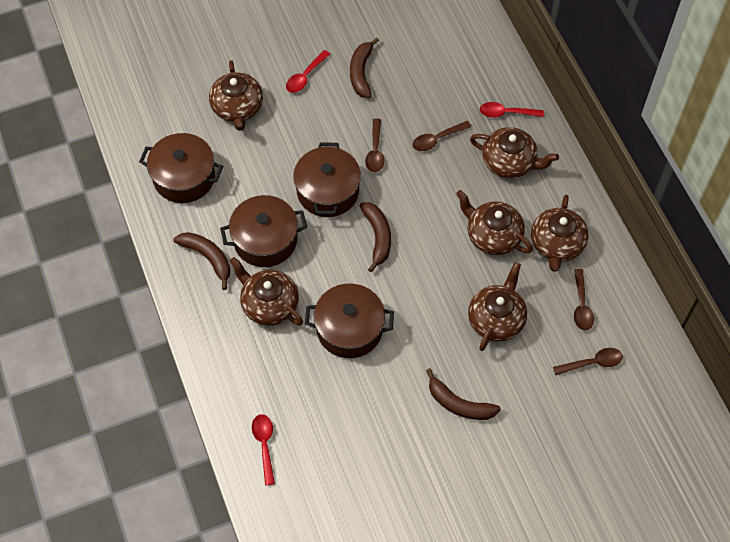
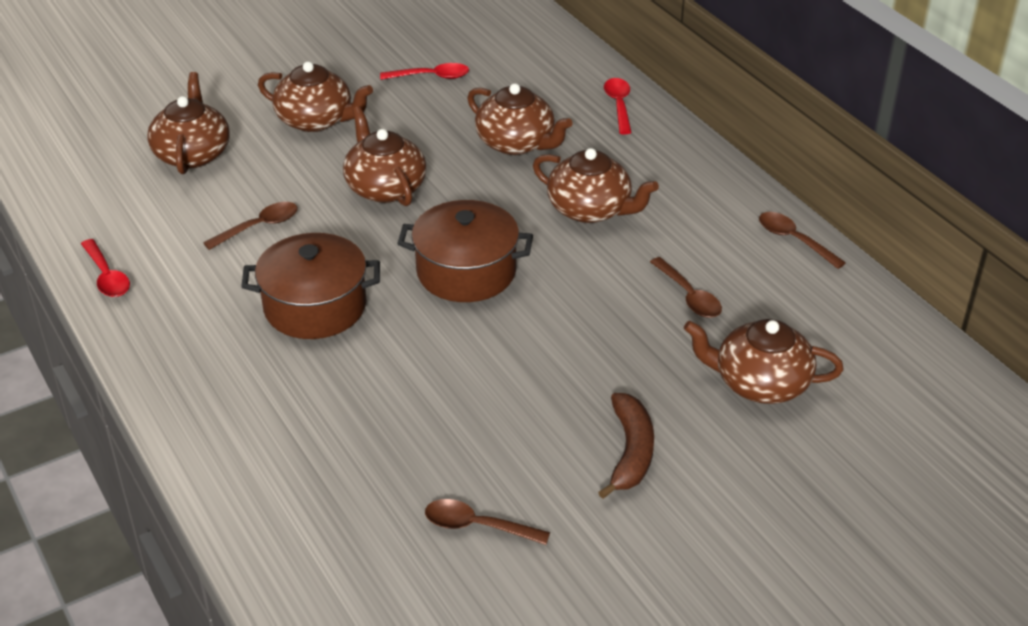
brown banana: 4 -> 1
brown pot: 4 -> 2

